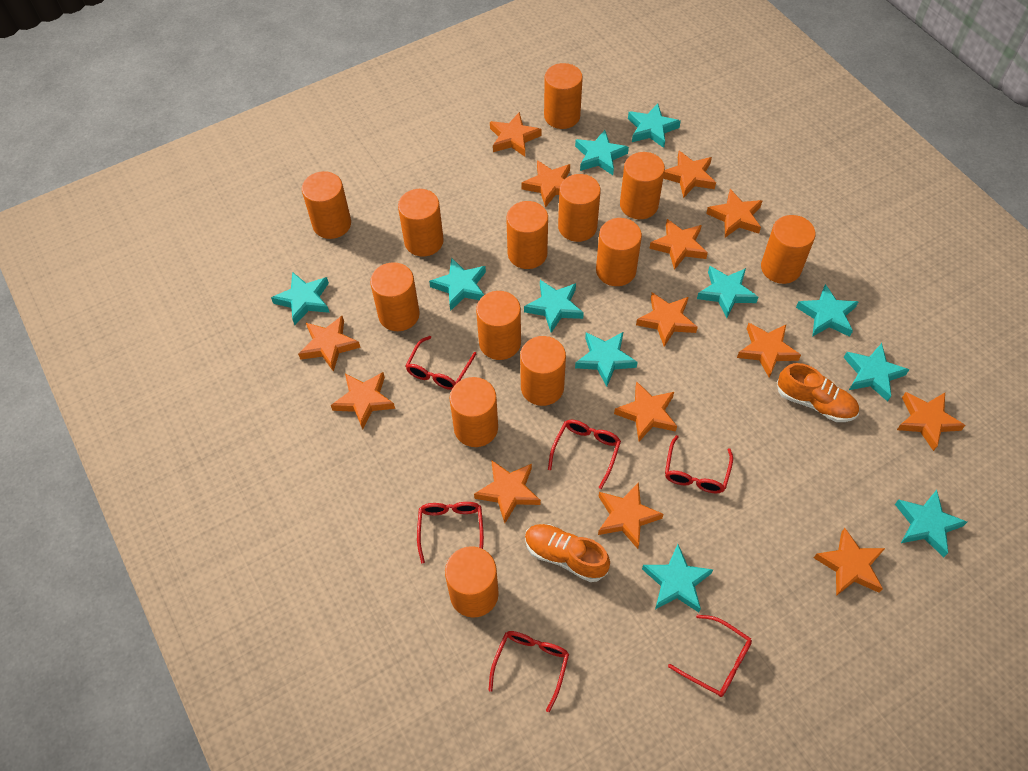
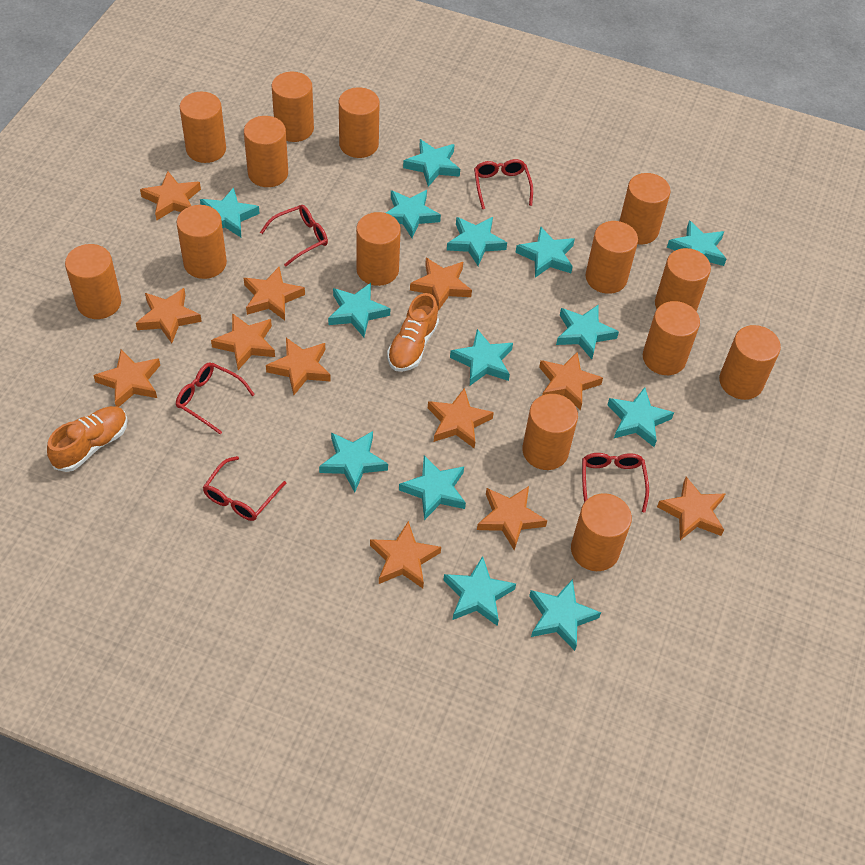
orange cylinder: 13 -> 14
orange star: 14 -> 12
red glasses: 6 -> 5
turquoise star: 11 -> 14

